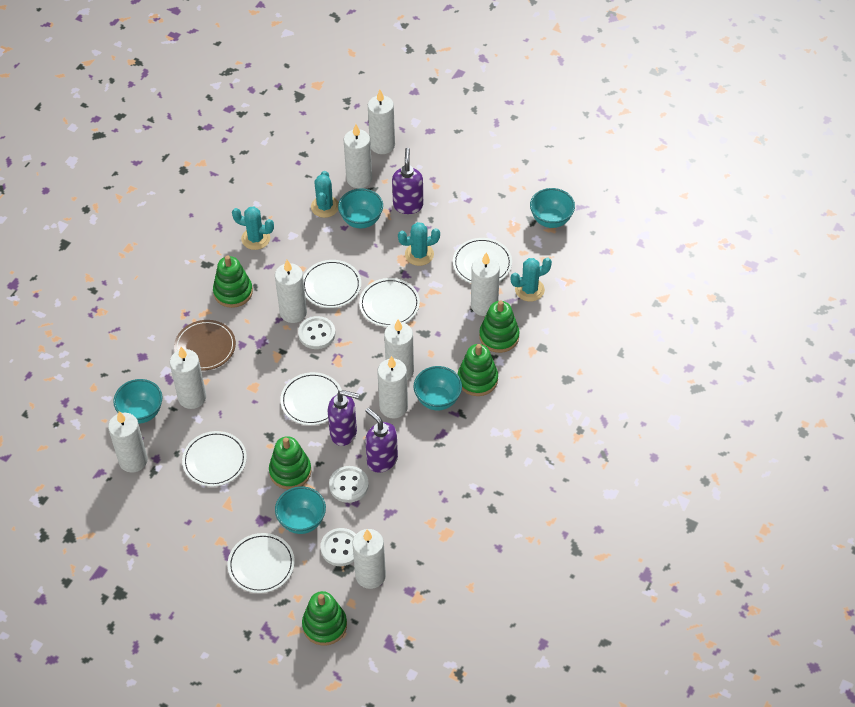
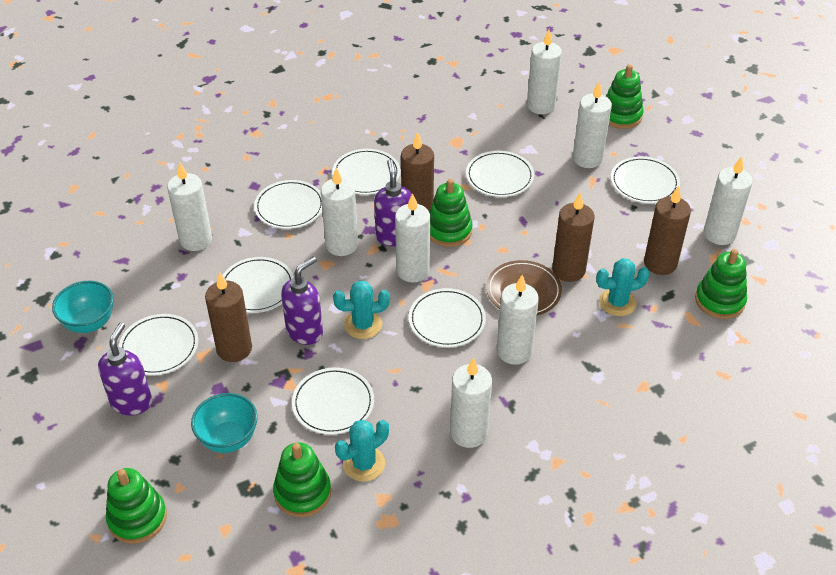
brown candle: 0 -> 4
turquoise bowl: 5 -> 2
turquoise cactus: 4 -> 3
white button: 3 -> 0
white candle: 9 -> 8
white plate: 6 -> 8

